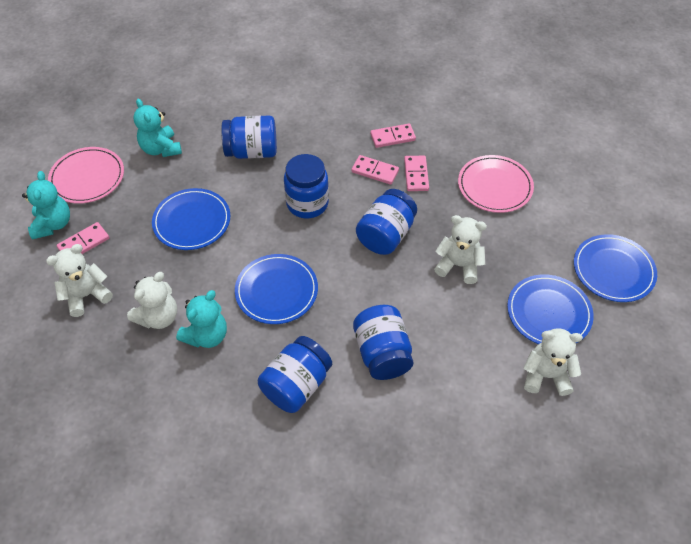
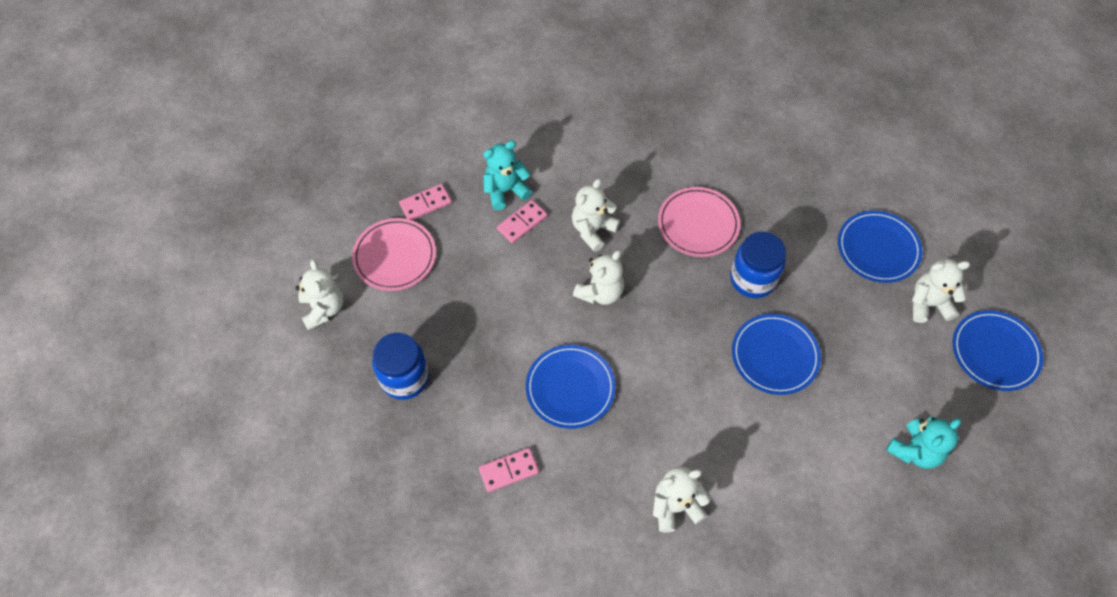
blue jar: 5 -> 2
pink domino: 4 -> 3
turquoise teddy bear: 3 -> 2
white teddy bear: 4 -> 5

